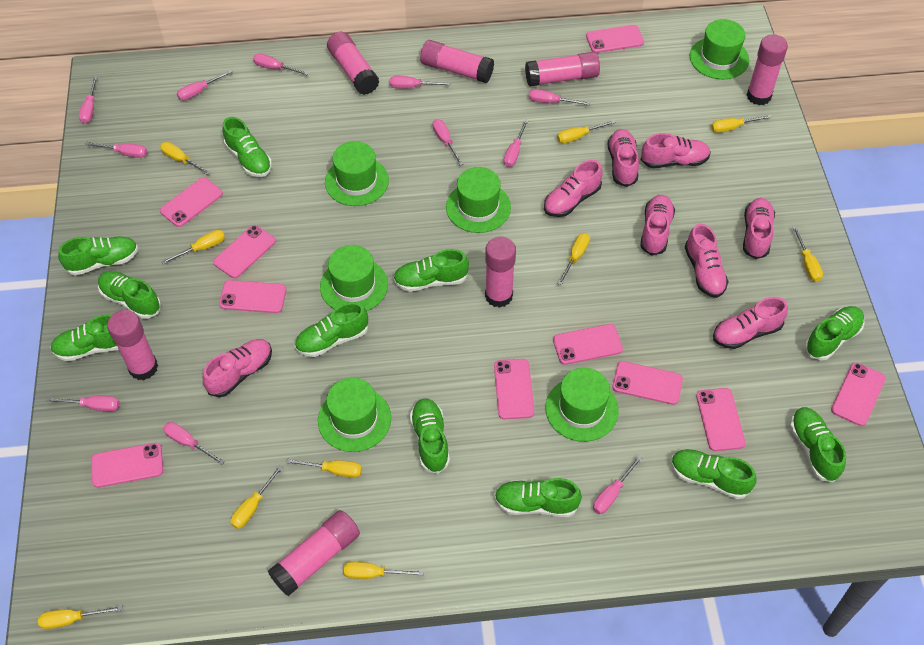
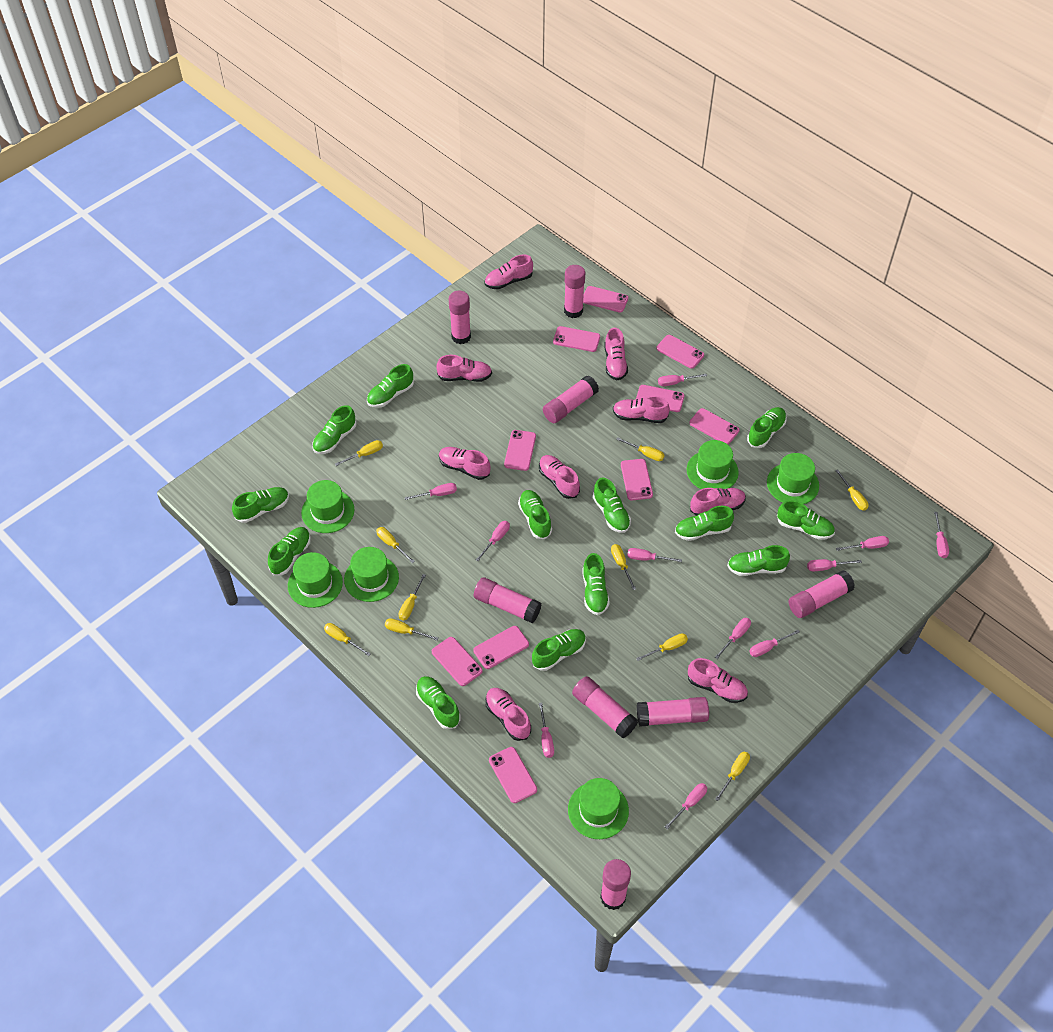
green shoe: 11 -> 13
pink glue stick: 7 -> 8
pink shoe: 8 -> 9

